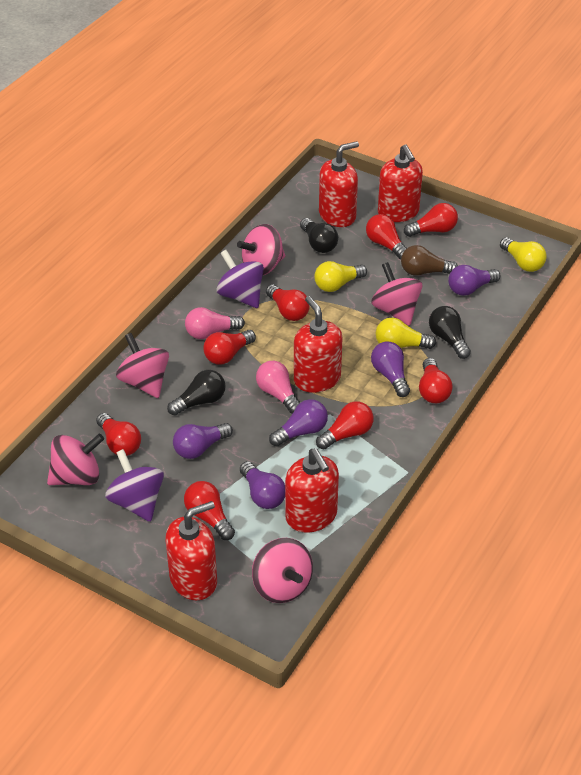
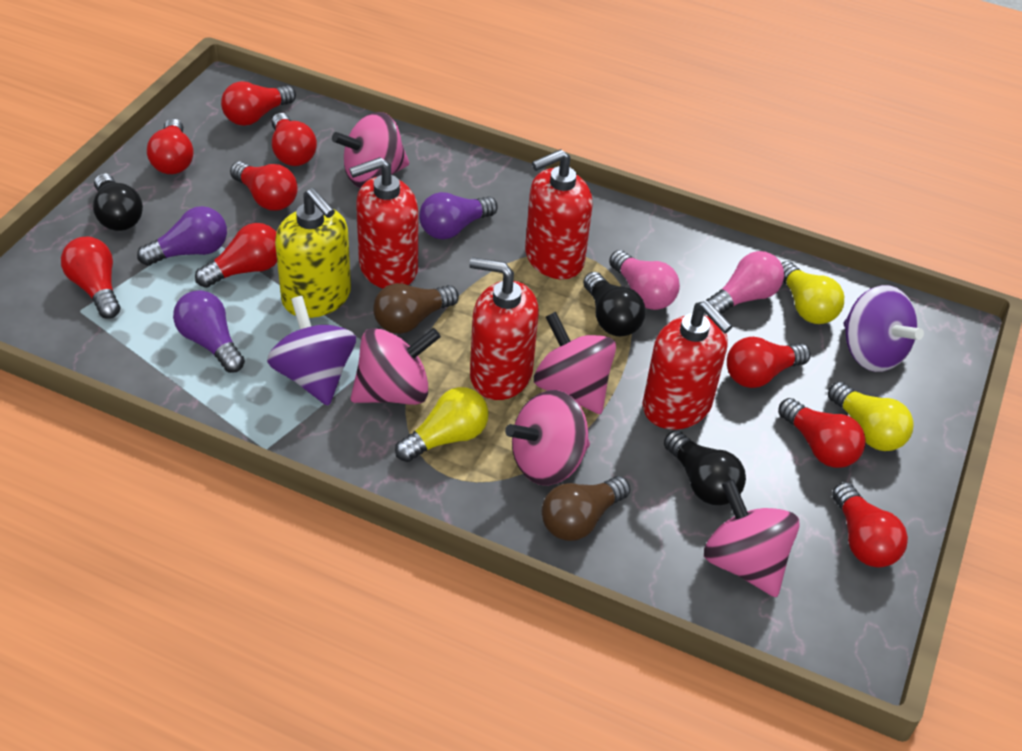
brown light bulb: 1 -> 2
purple light bulb: 5 -> 3
red light bulb: 8 -> 9
red soap dispenser: 5 -> 4
yellow soap dispenser: 0 -> 1

